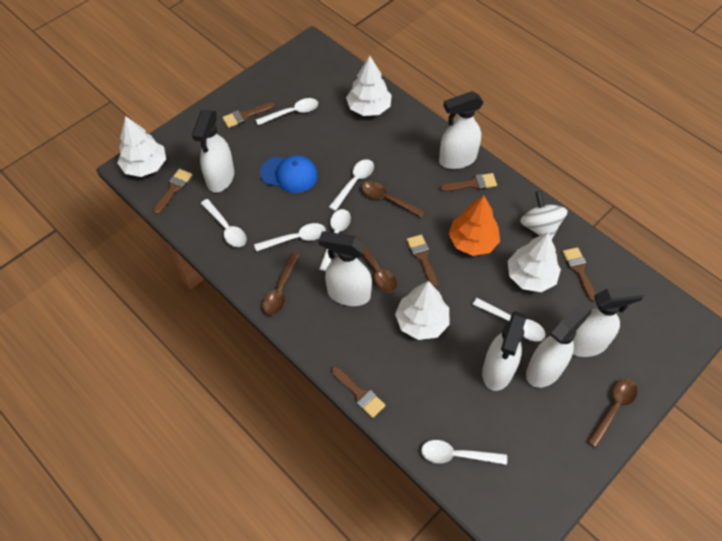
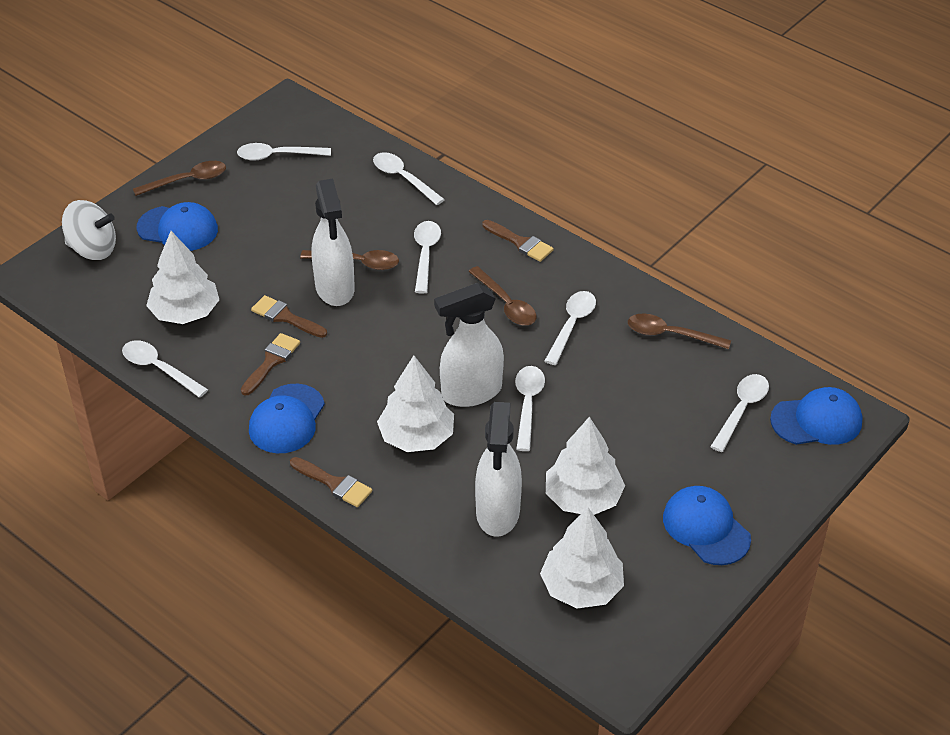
blue cap: 1 -> 4
brown brush: 6 -> 4
orange tree: 1 -> 0
white spray bottle: 6 -> 3

